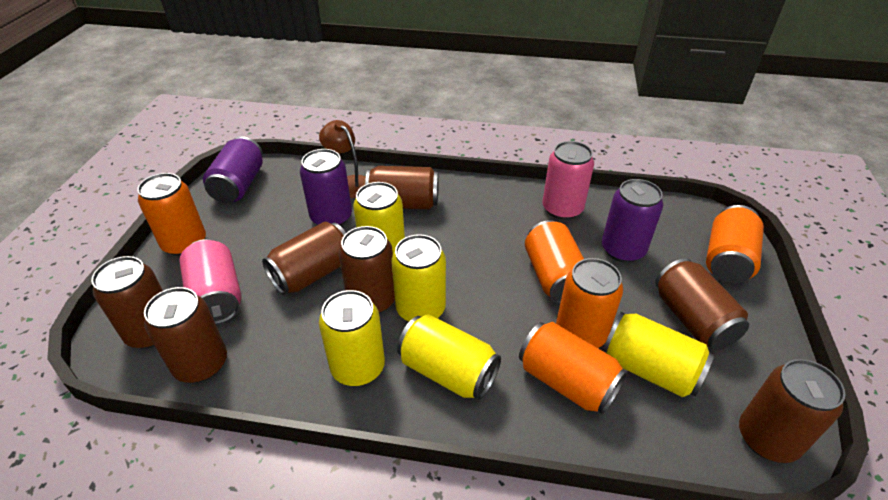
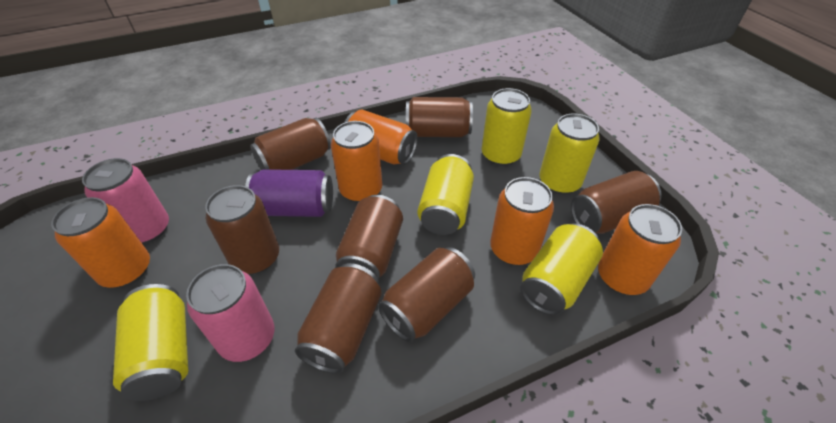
brown lamp: 1 -> 0
purple can: 3 -> 1

